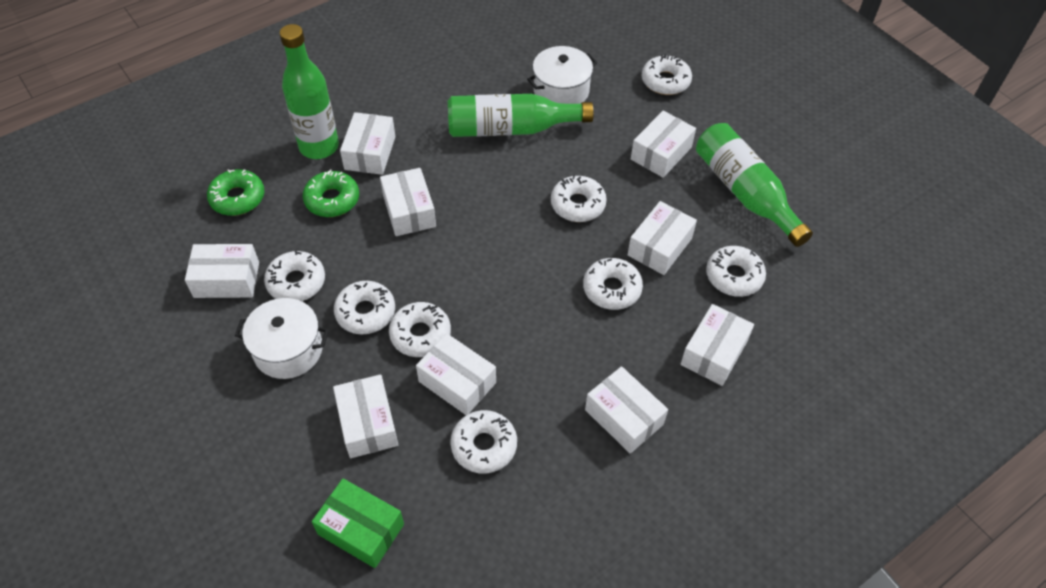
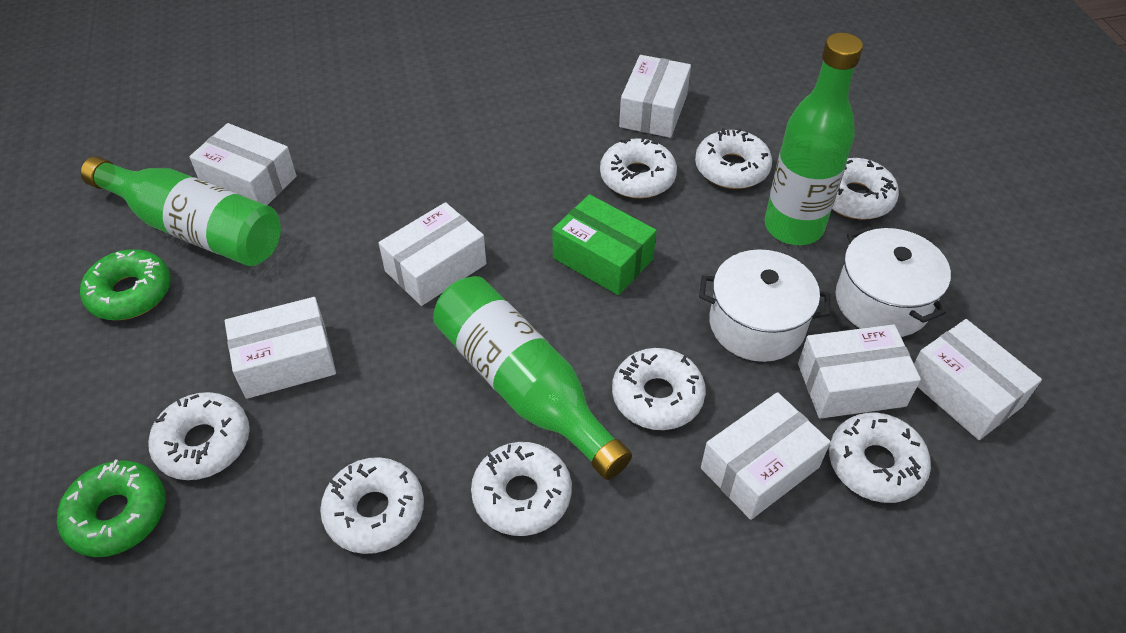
white box: 9 -> 7

